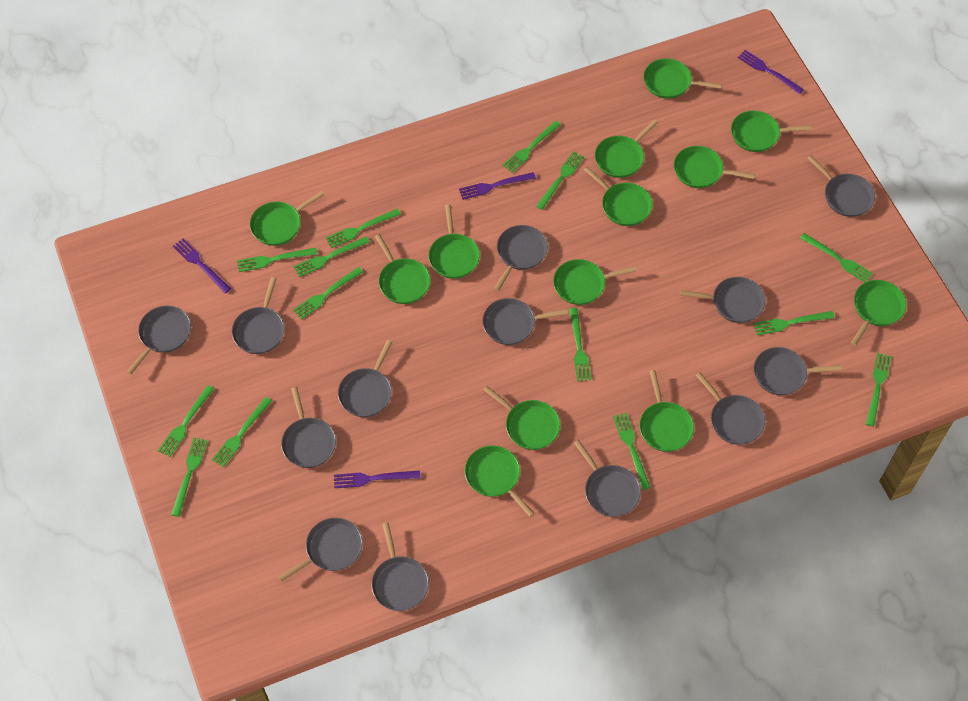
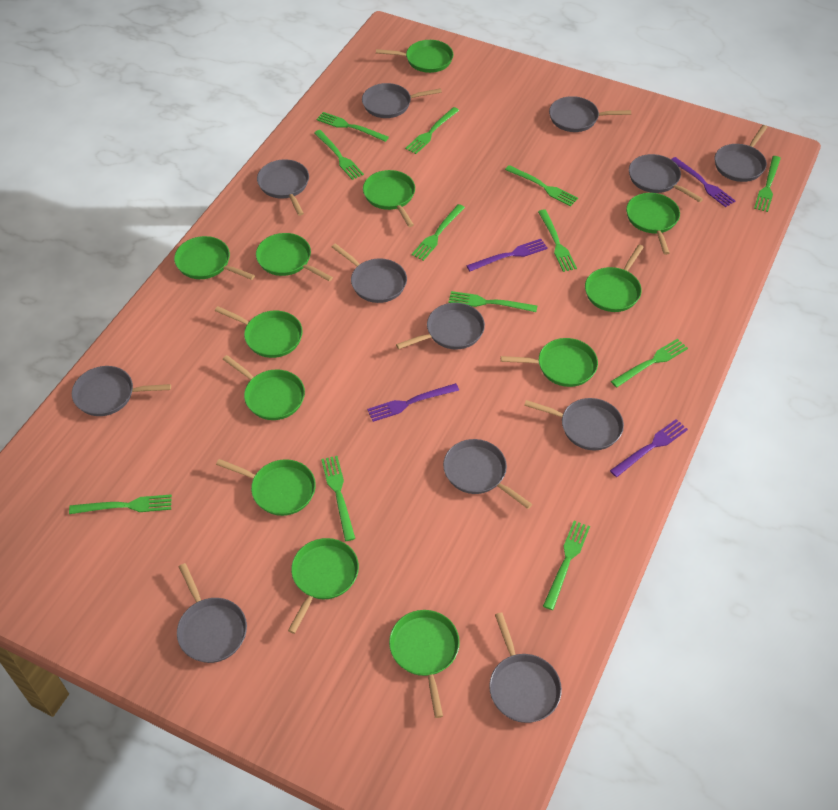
green fork: 14 -> 12
green pan: 13 -> 12
grey pan: 13 -> 12

